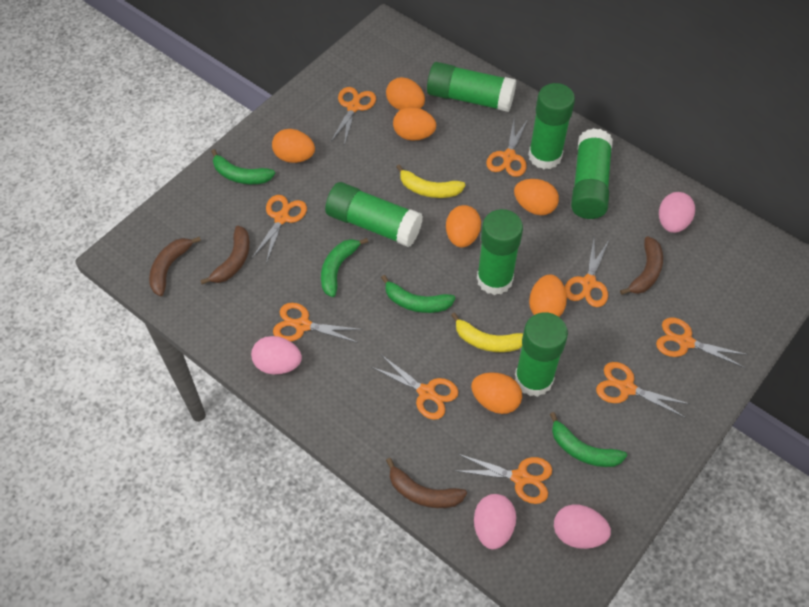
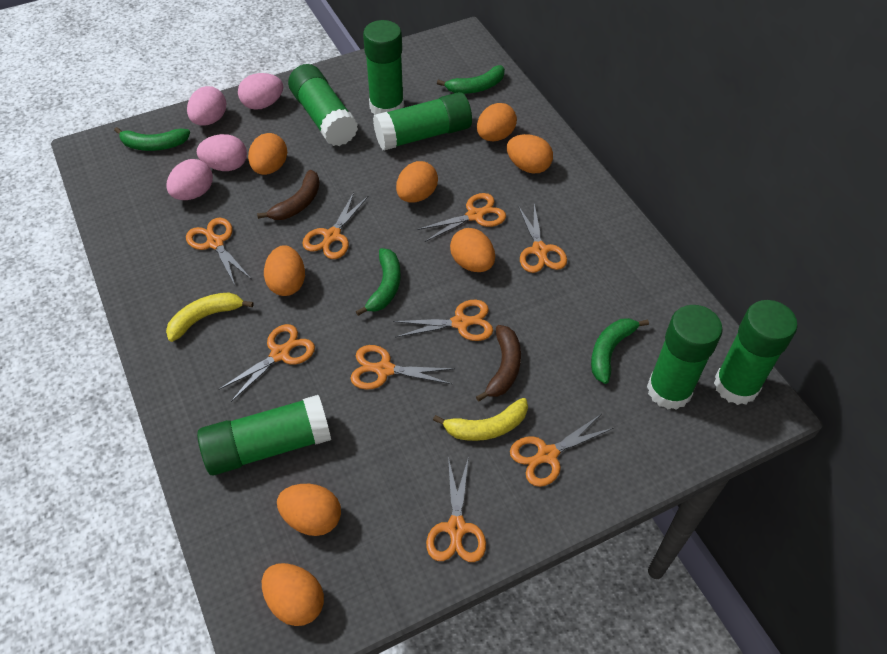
brown banana: 4 -> 2
orange egg: 7 -> 8

